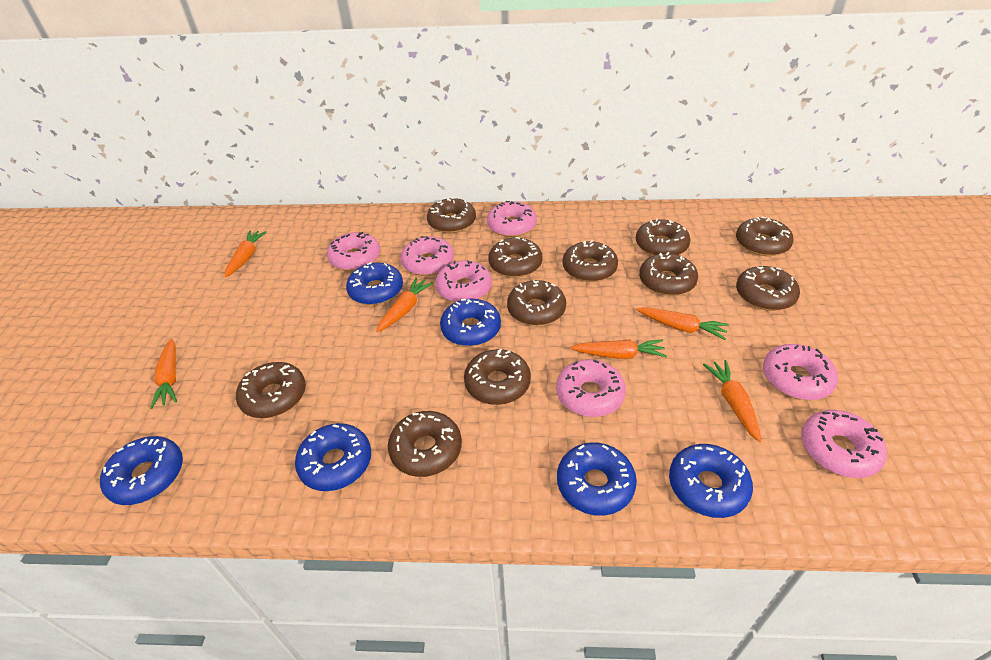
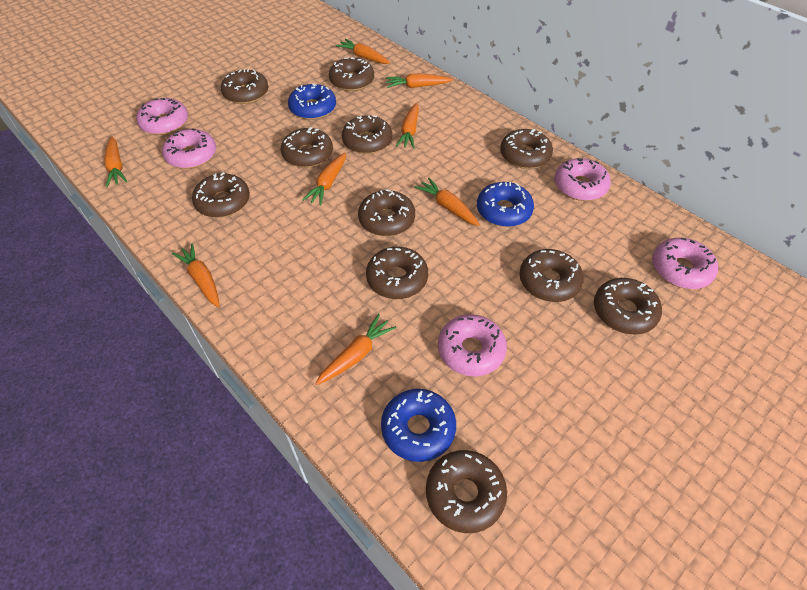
blue donut: 6 -> 3
orange carrot: 6 -> 8
pink donut: 7 -> 5

